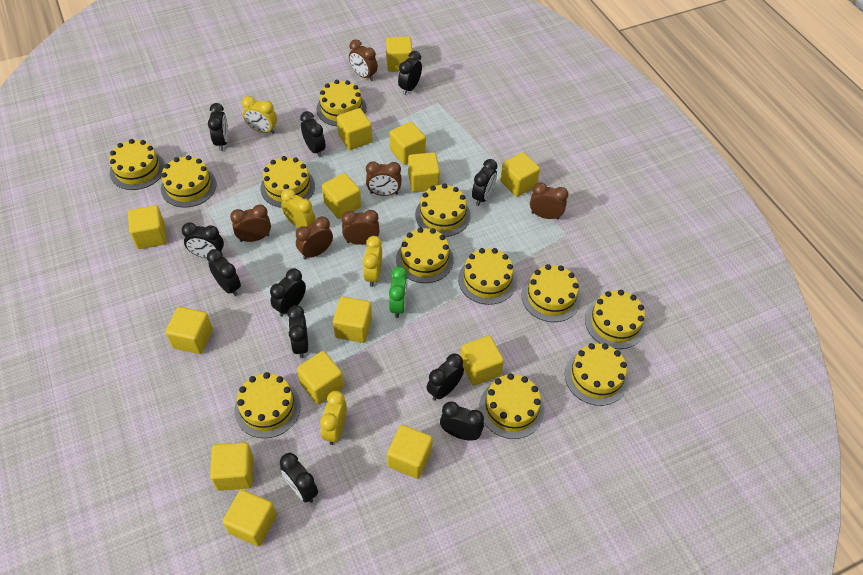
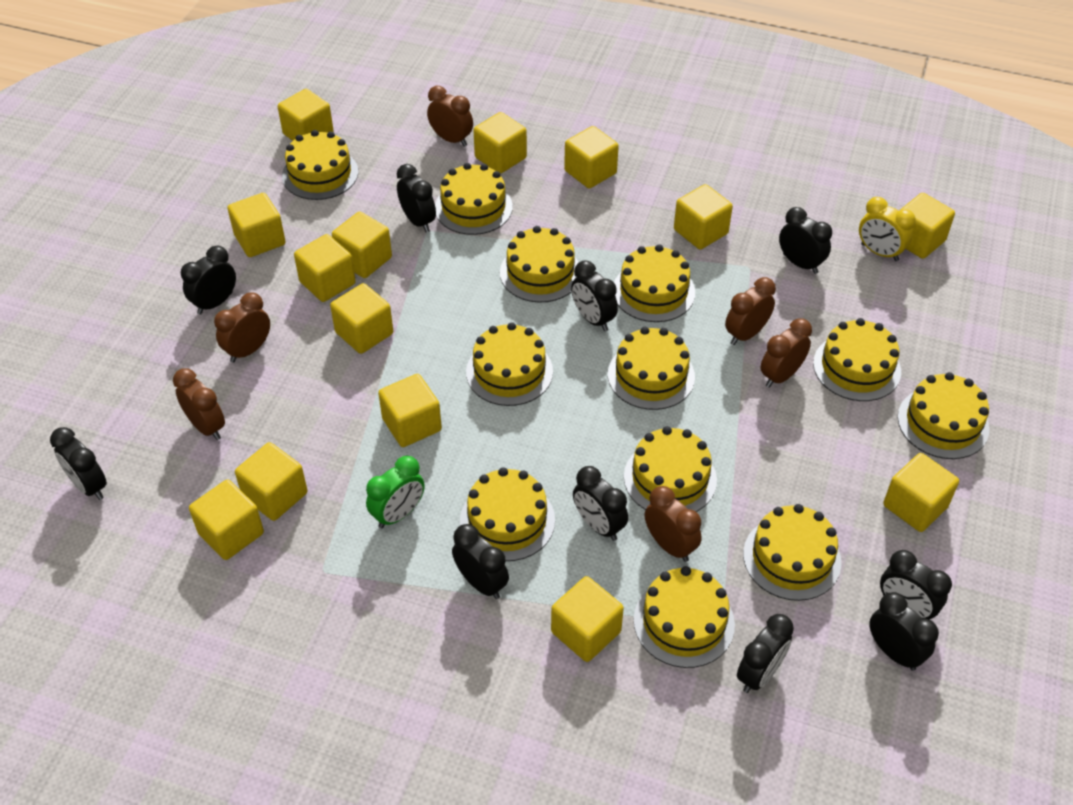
black clock: 11 -> 10
yellow clock: 4 -> 1

